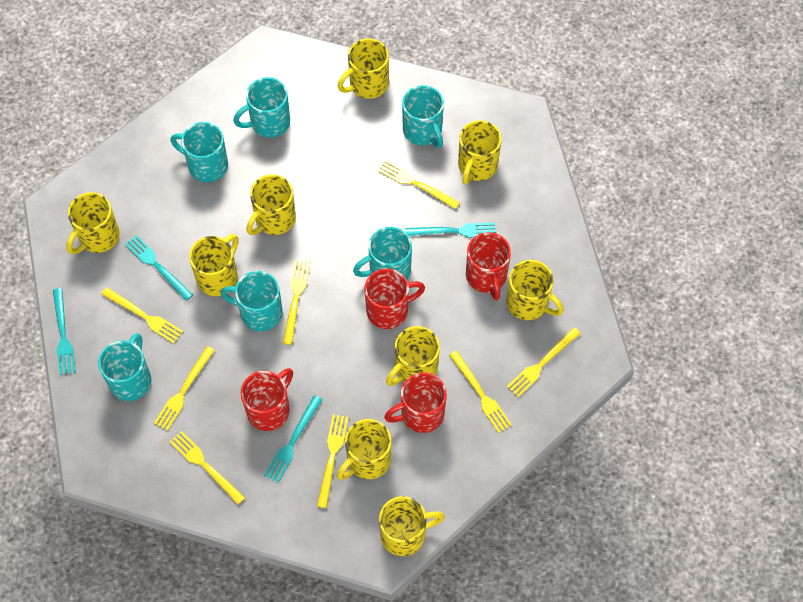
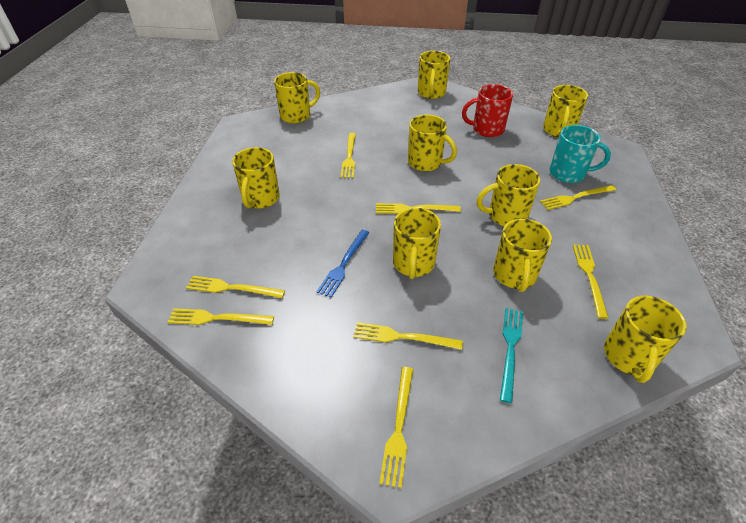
blue fork: 0 -> 1
red mug: 4 -> 1
turquoise fork: 4 -> 1
turquoise mug: 6 -> 1

